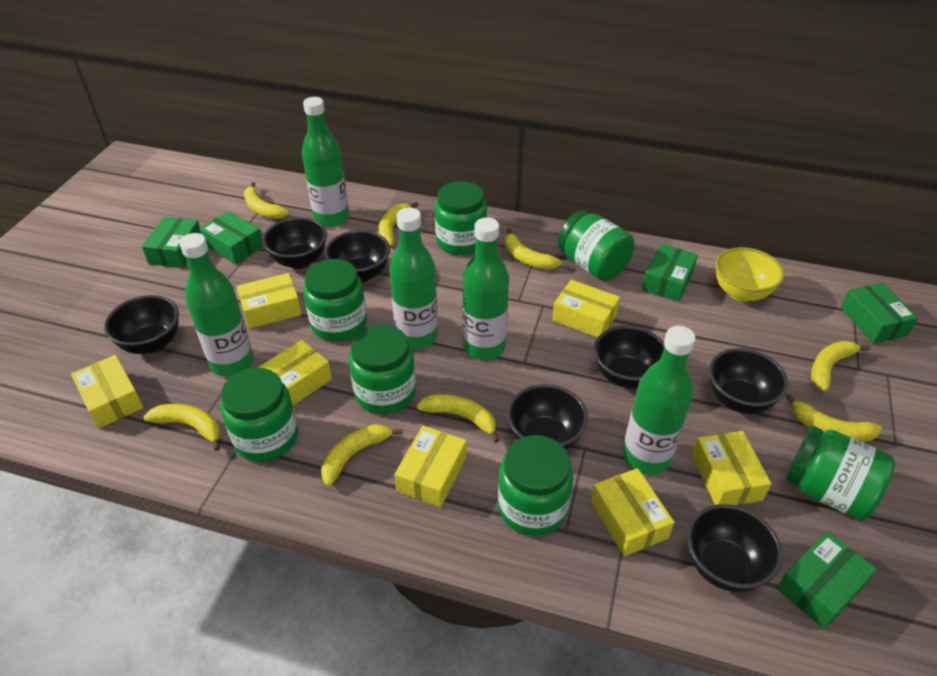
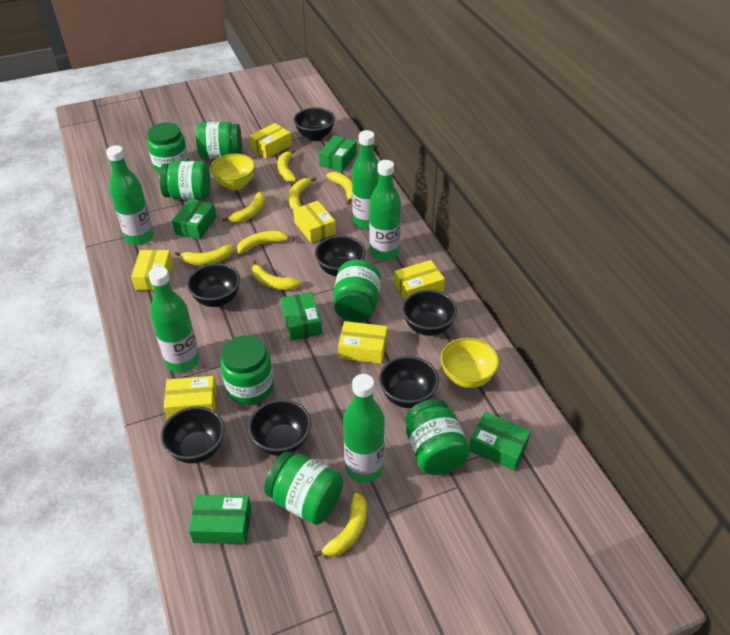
yellow bowl: 1 -> 2
yellow box: 7 -> 6

